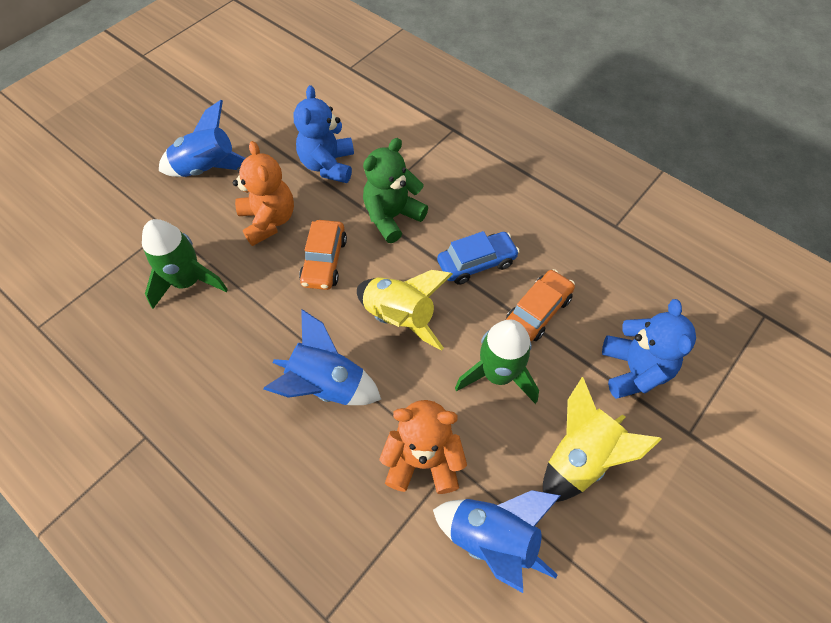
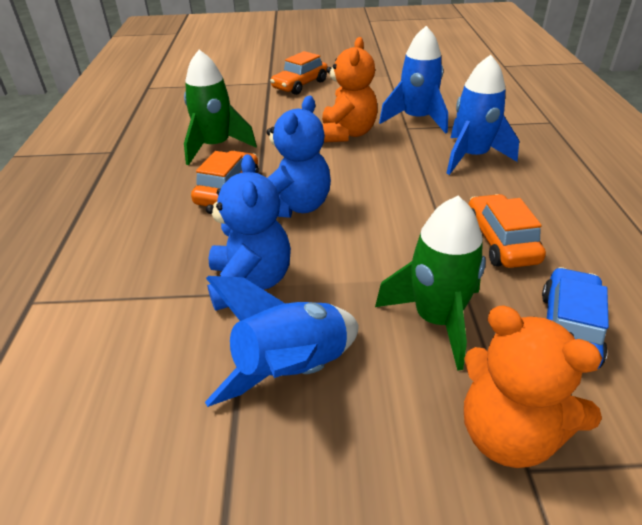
green teddy bear: 1 -> 0
orange car: 2 -> 3
yellow rocket: 2 -> 0

